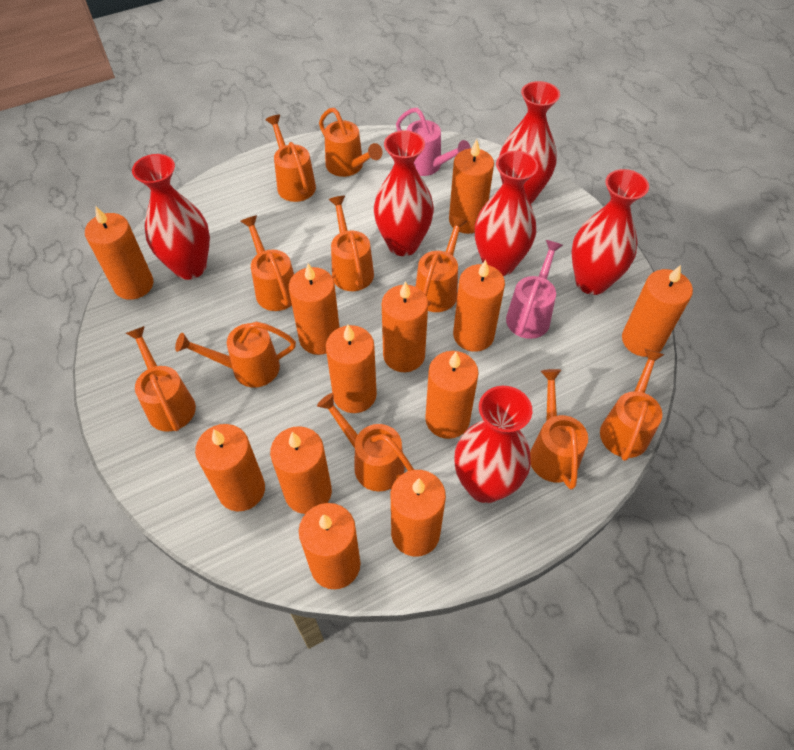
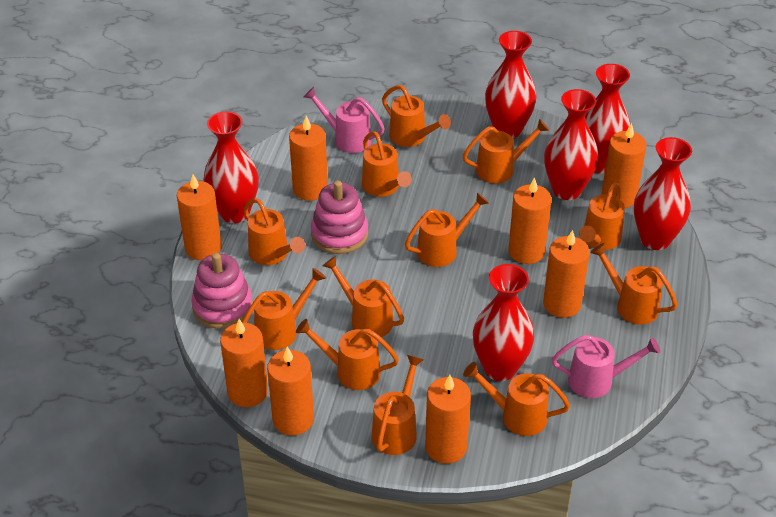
orange candle: 12 -> 8
orange watering can: 10 -> 12
pink stacking toy: 0 -> 2

